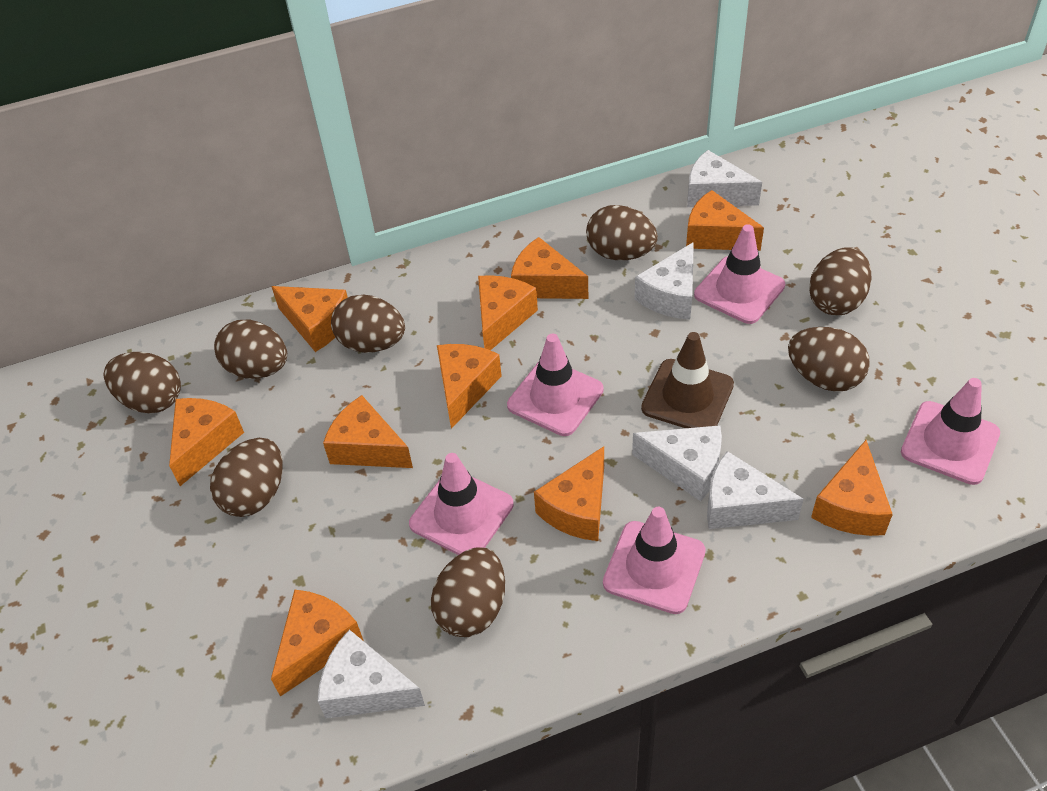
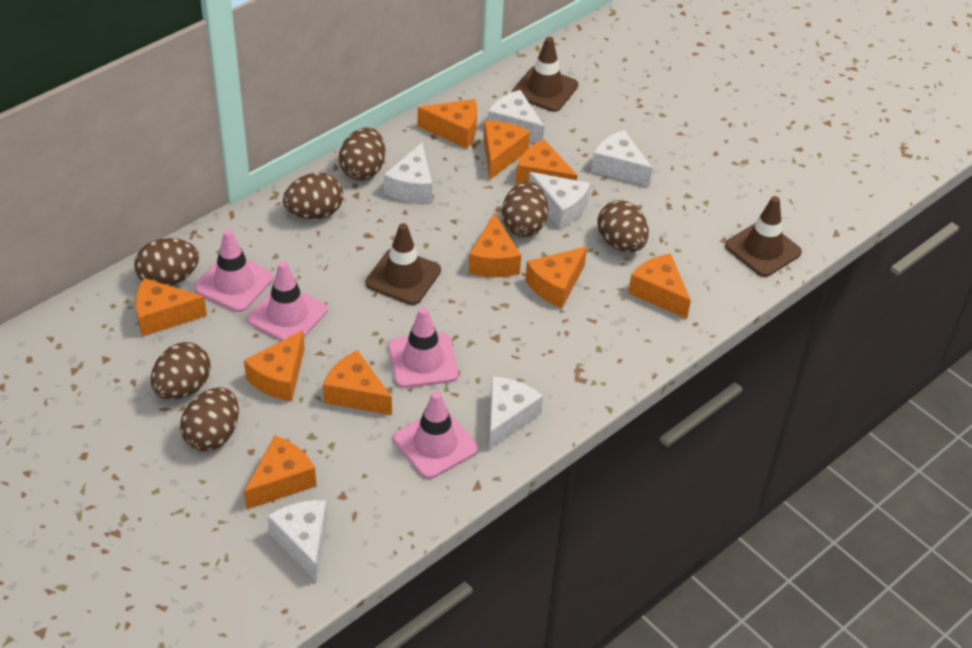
brown egg: 8 -> 7
brown traffic cone: 1 -> 3
pink traffic cone: 5 -> 4
white cheese: 5 -> 6

